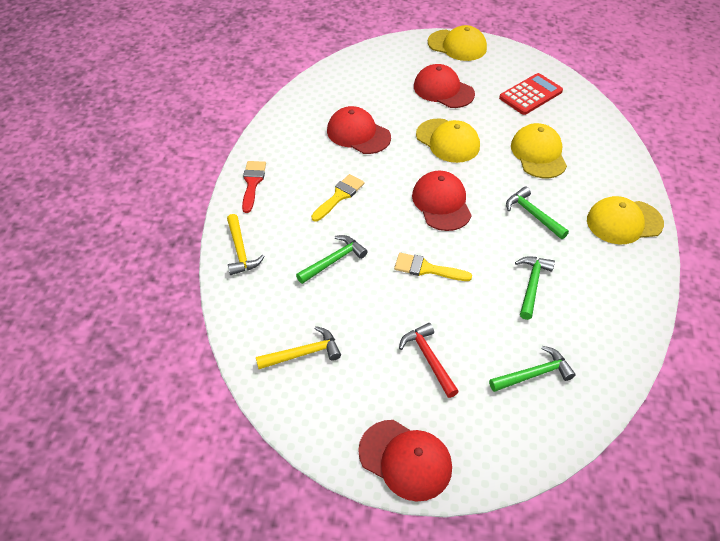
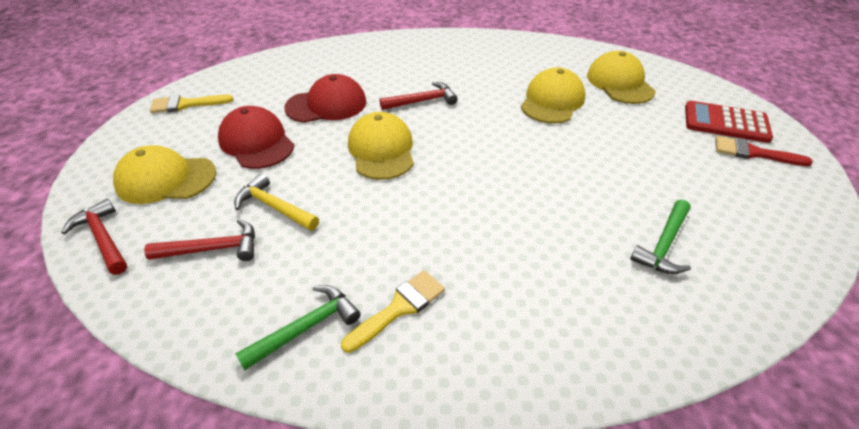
green hammer: 4 -> 2
red cap: 4 -> 2
red hammer: 1 -> 3
yellow hammer: 2 -> 1

